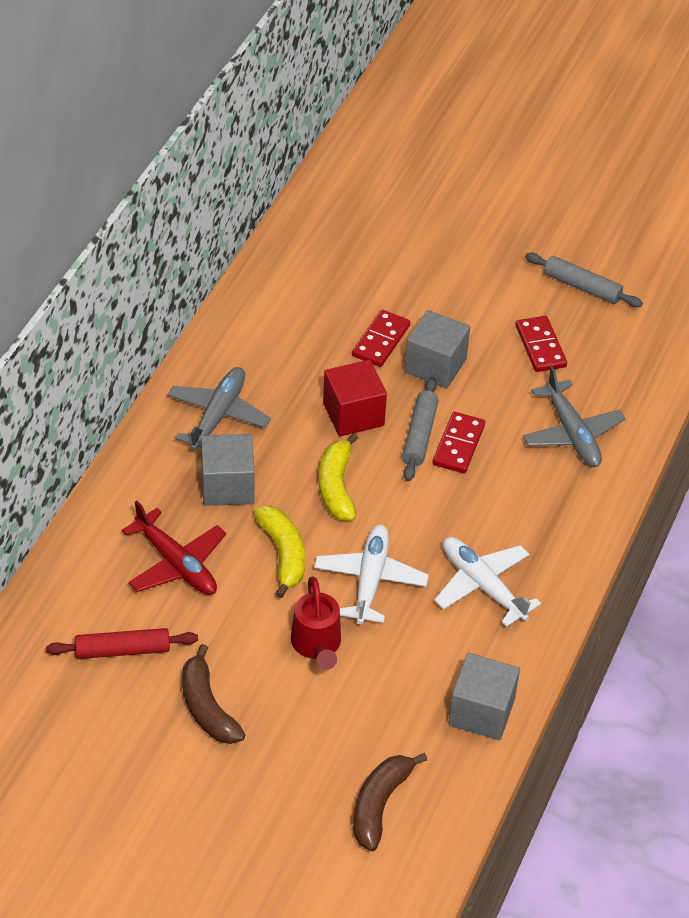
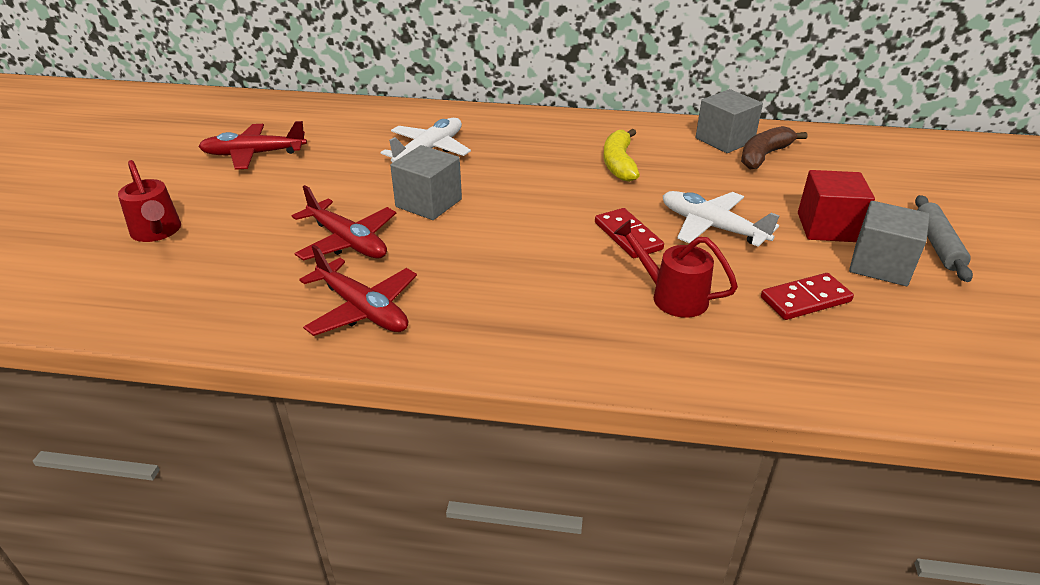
brown banana: 2 -> 1
grey plane: 2 -> 0
grey rolling pin: 2 -> 1
red domino: 3 -> 2
red plane: 1 -> 3
red rolling pin: 1 -> 0
red watering can: 1 -> 2
yellow banana: 2 -> 1

